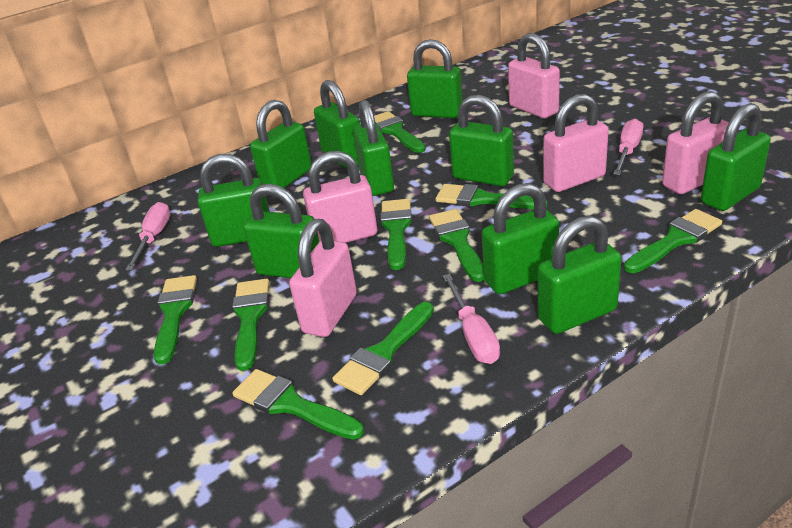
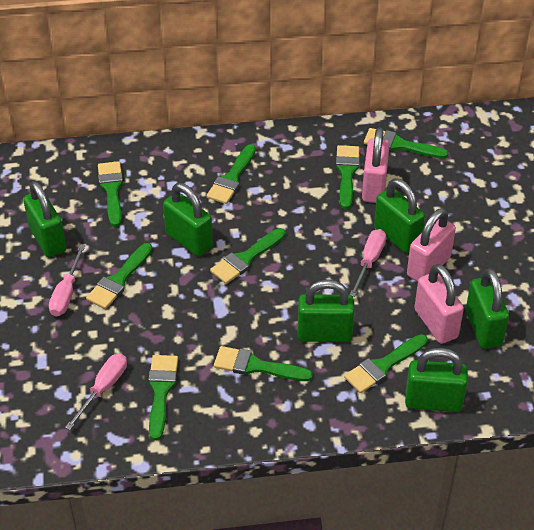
green padlock: 10 -> 6
pink padlock: 5 -> 3

